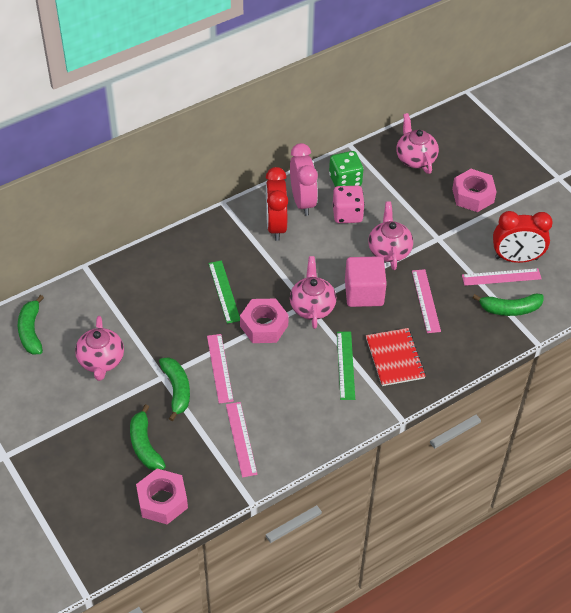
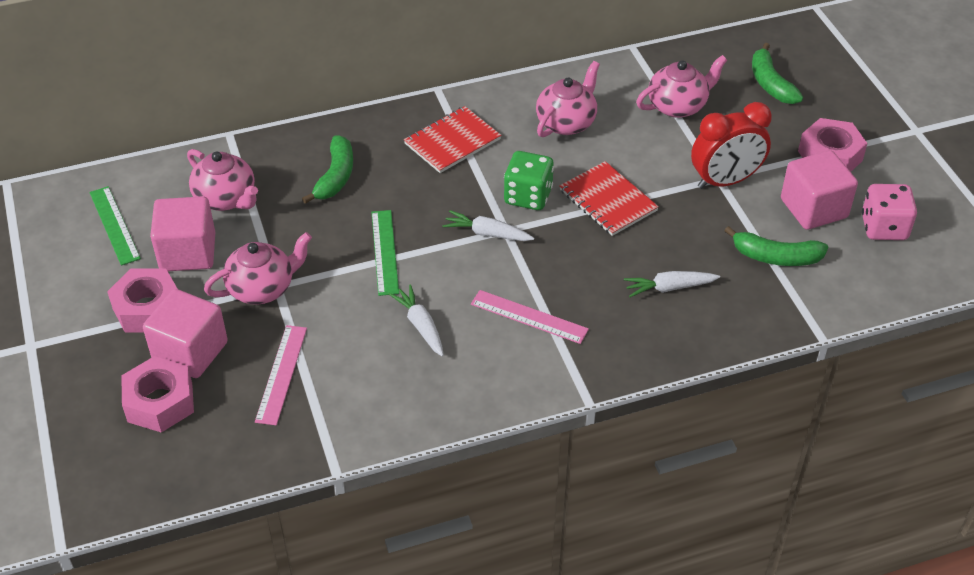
green banana: 4 -> 3
pink clock: 1 -> 0
pink cube: 1 -> 3
pink ruler: 4 -> 2
red clock: 2 -> 1
red notebook: 1 -> 2
white carrot: 0 -> 3

